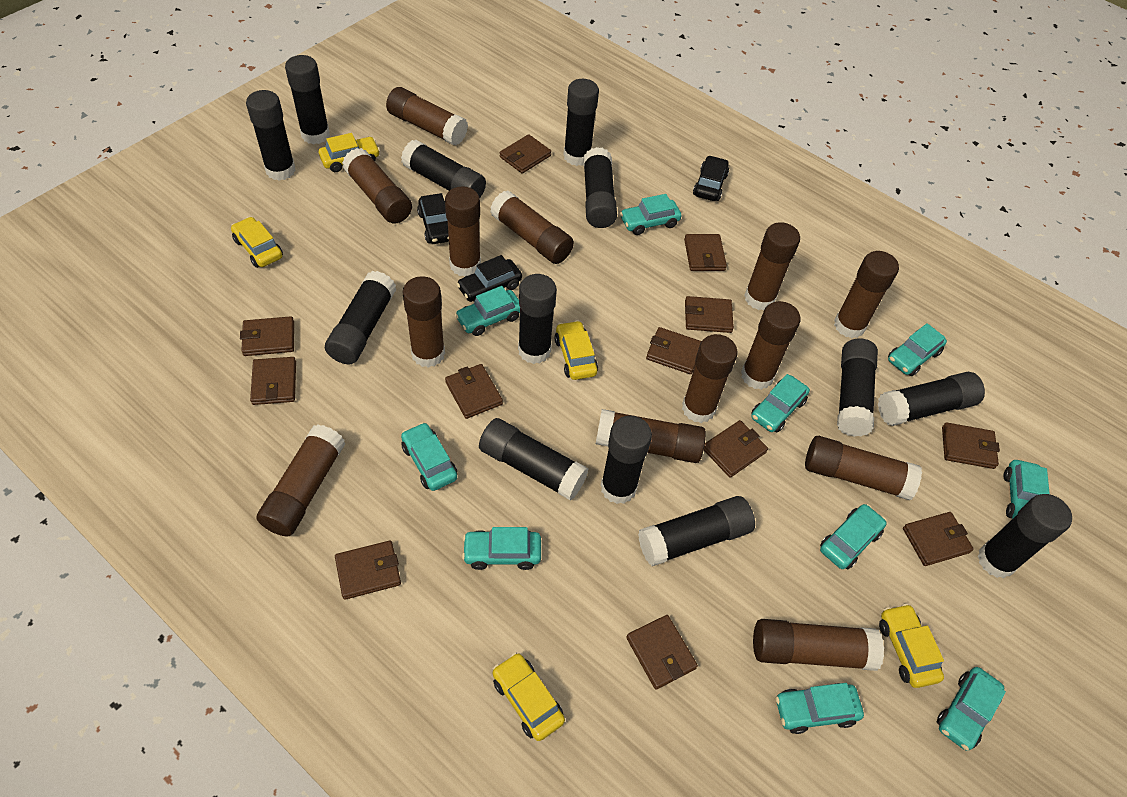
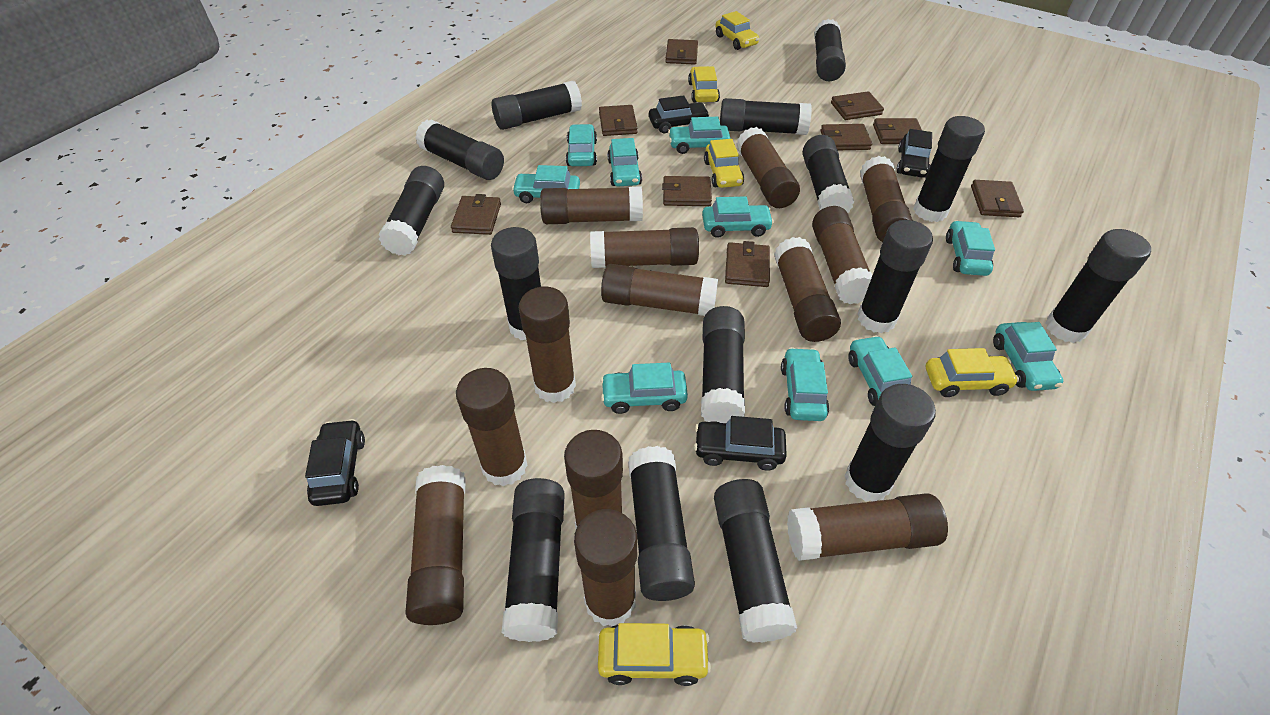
black car: 3 -> 4
black glue stick: 13 -> 15
brown wallet: 12 -> 9

